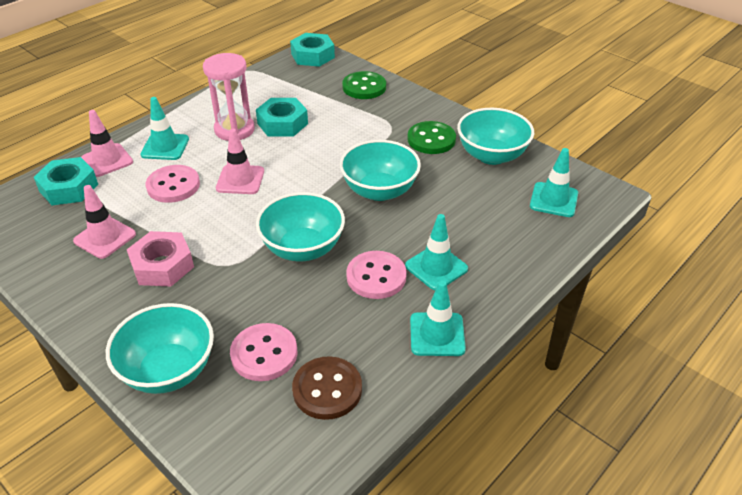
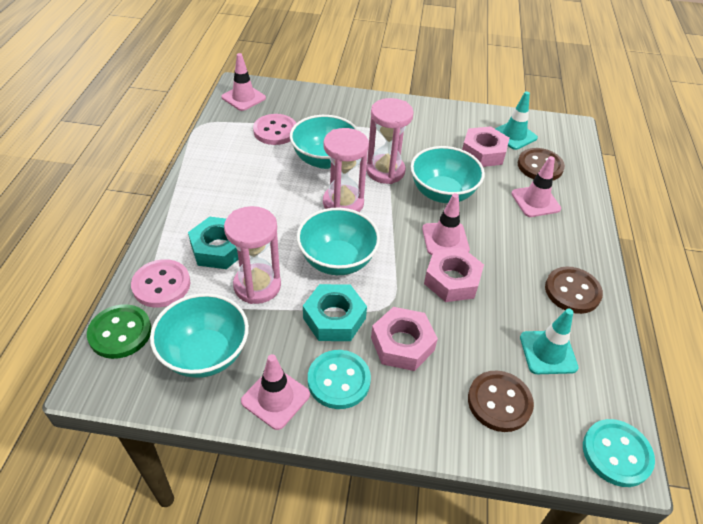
brown button: 1 -> 3
green button: 2 -> 1
pink button: 3 -> 2
pink hourglass: 1 -> 3
pink nut: 1 -> 3
pink traffic cone: 3 -> 4
turquoise button: 0 -> 2
turquoise nut: 3 -> 2
turquoise traffic cone: 4 -> 2

